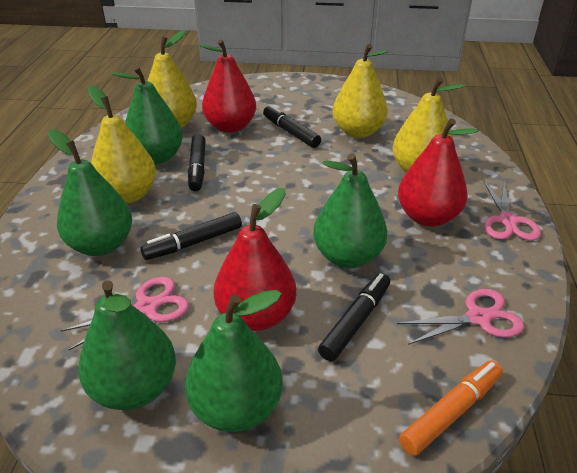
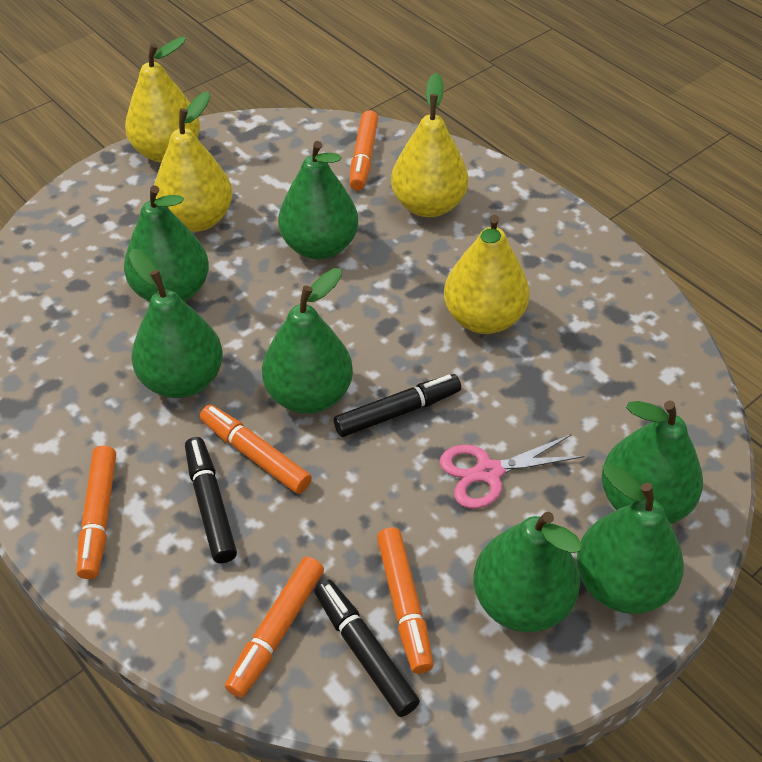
black marker: 4 -> 3
green pear: 5 -> 7
orange marker: 1 -> 5
pink scissors: 3 -> 1
red pear: 3 -> 0

